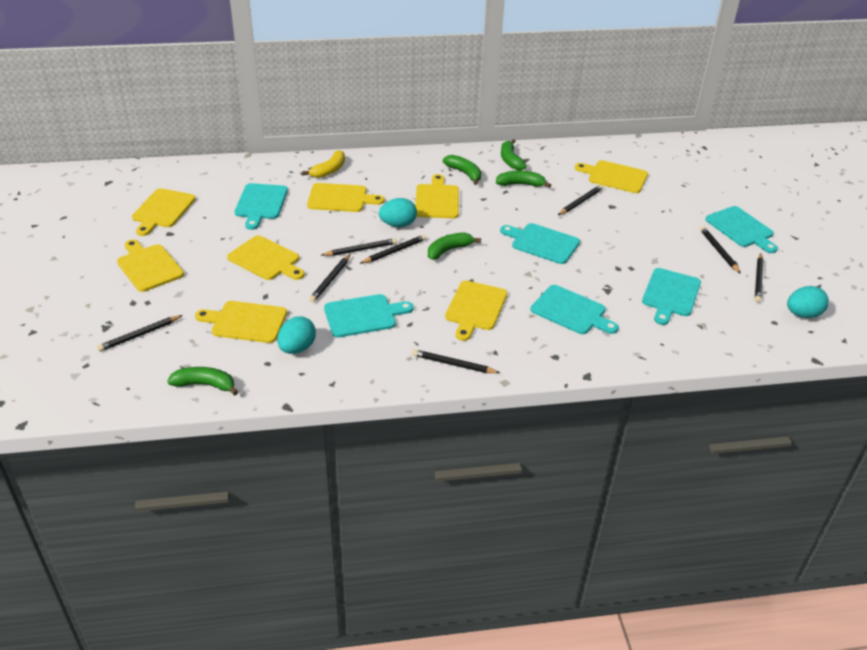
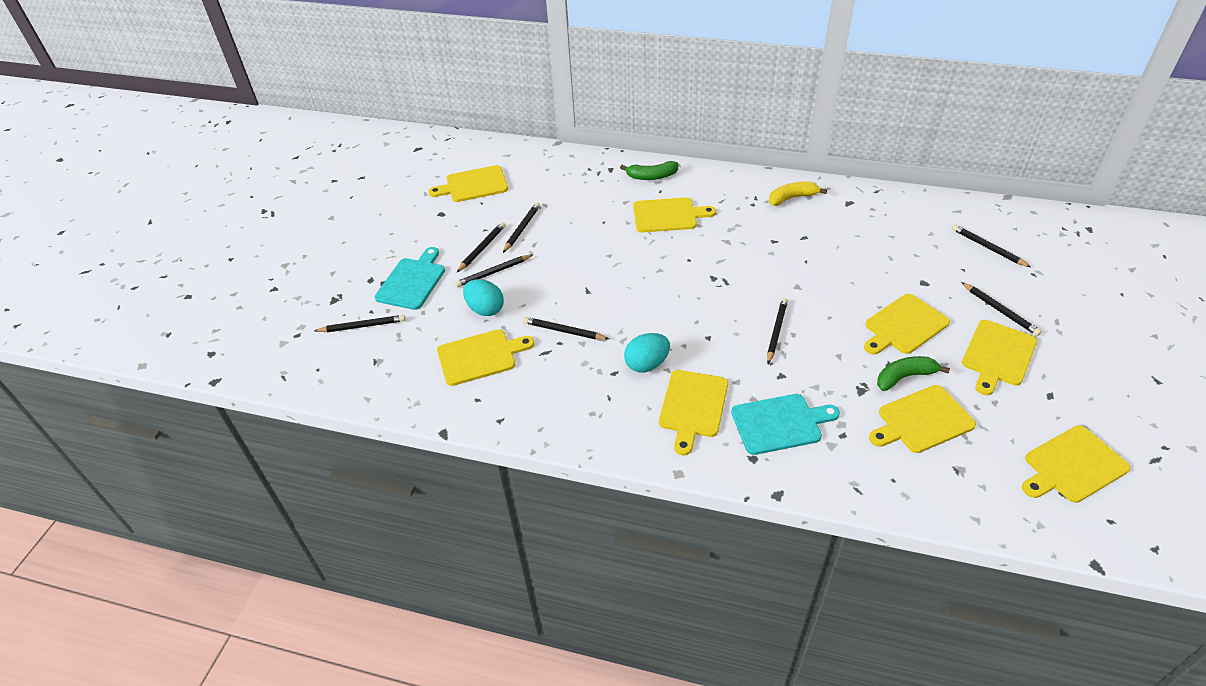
green banana: 5 -> 2
turquoise cutting board: 6 -> 2
turquoise egg: 3 -> 2

